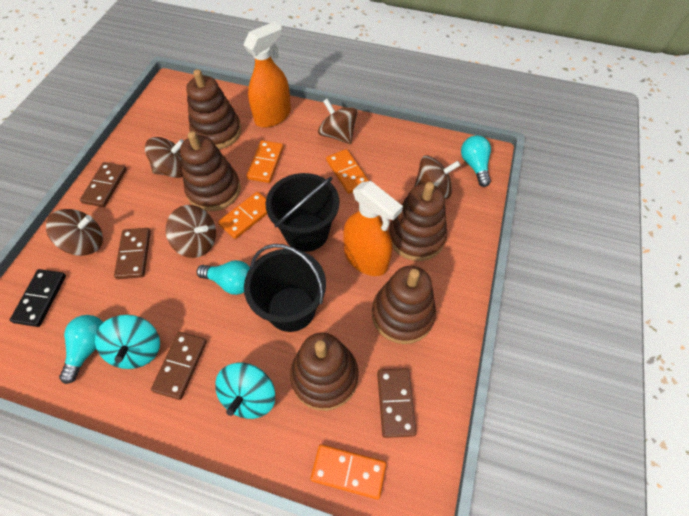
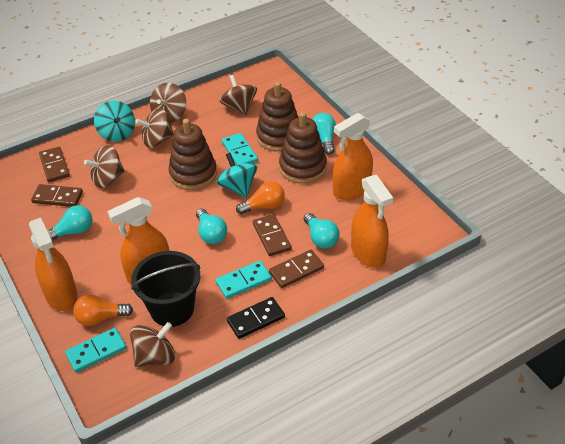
black bucket: 2 -> 1
brown stacking toy: 5 -> 3
orange domino: 4 -> 0
orange light bulb: 0 -> 2
orange spray bottle: 2 -> 4
turquoise domino: 0 -> 3
turquoise light bulb: 3 -> 4

